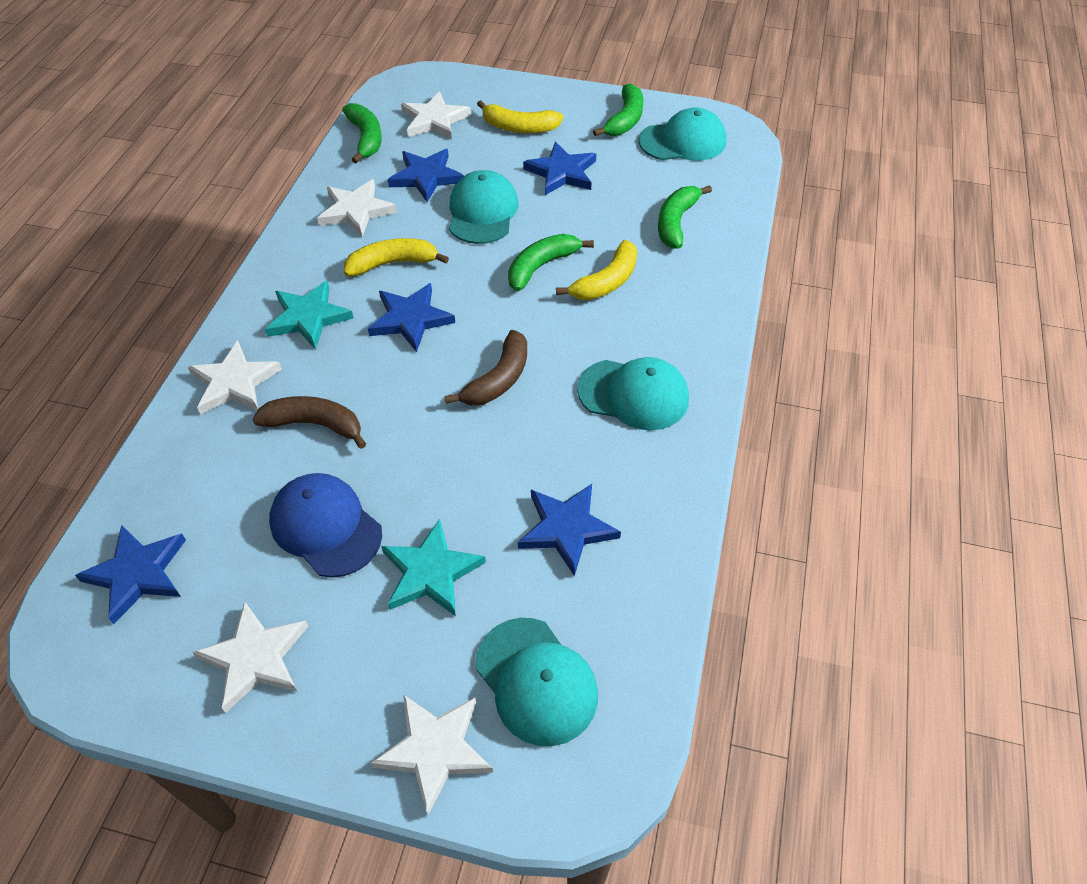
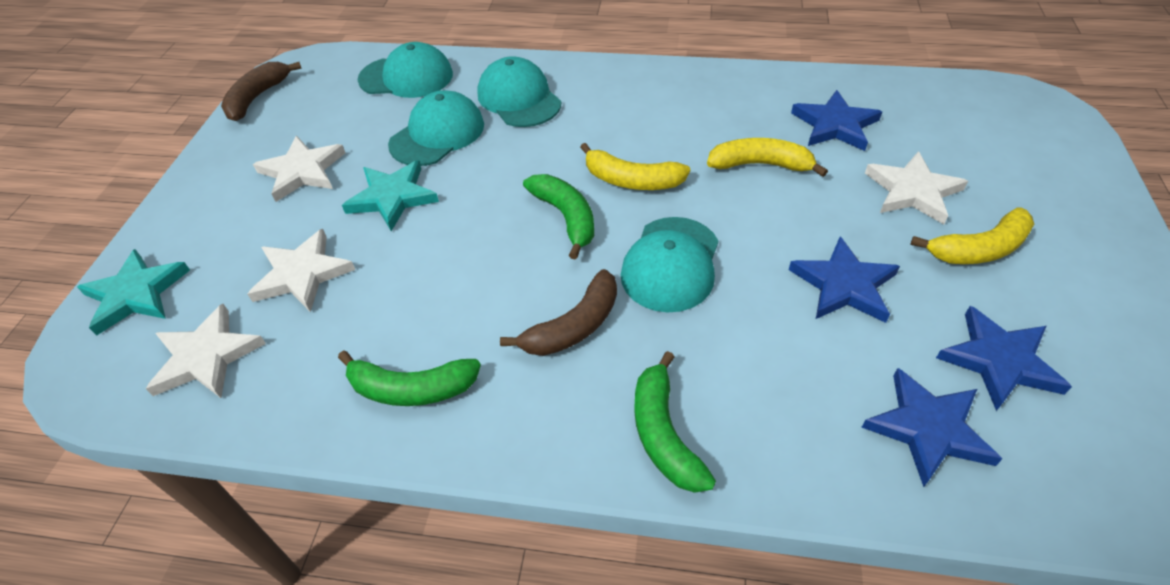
blue cap: 1 -> 0
blue star: 5 -> 4
green banana: 4 -> 3
white star: 5 -> 4

